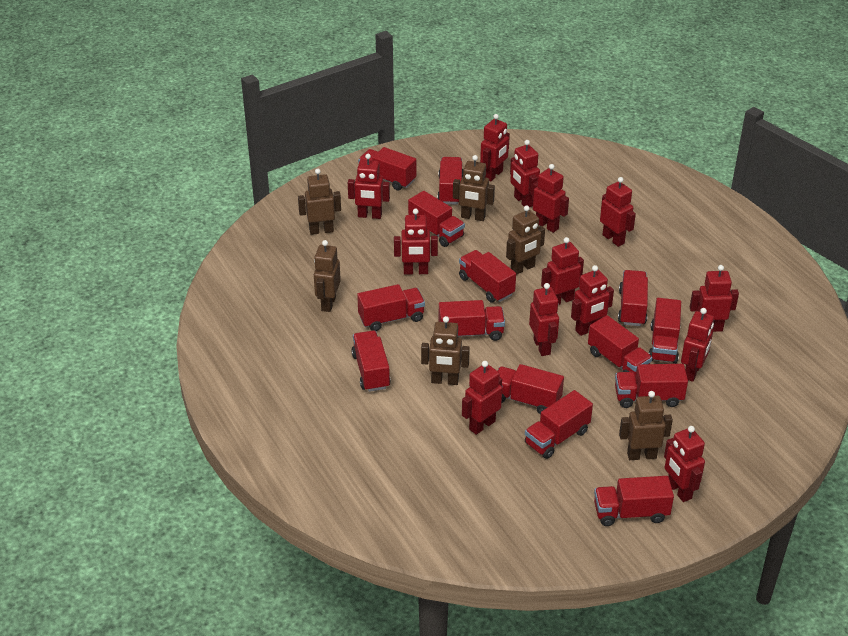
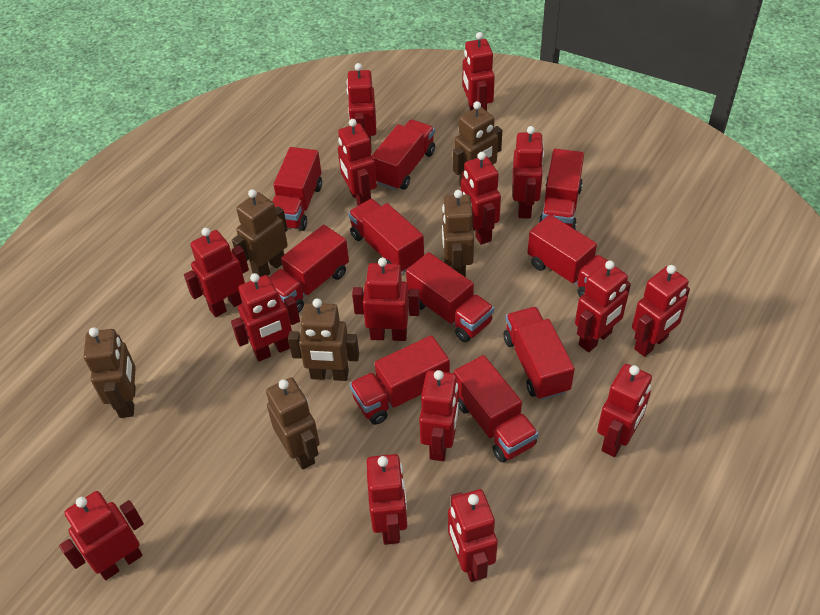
red robot: 13 -> 15
red truck: 14 -> 10

